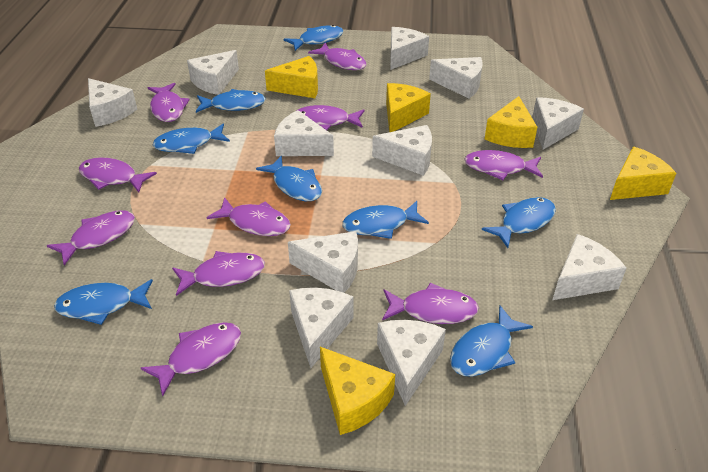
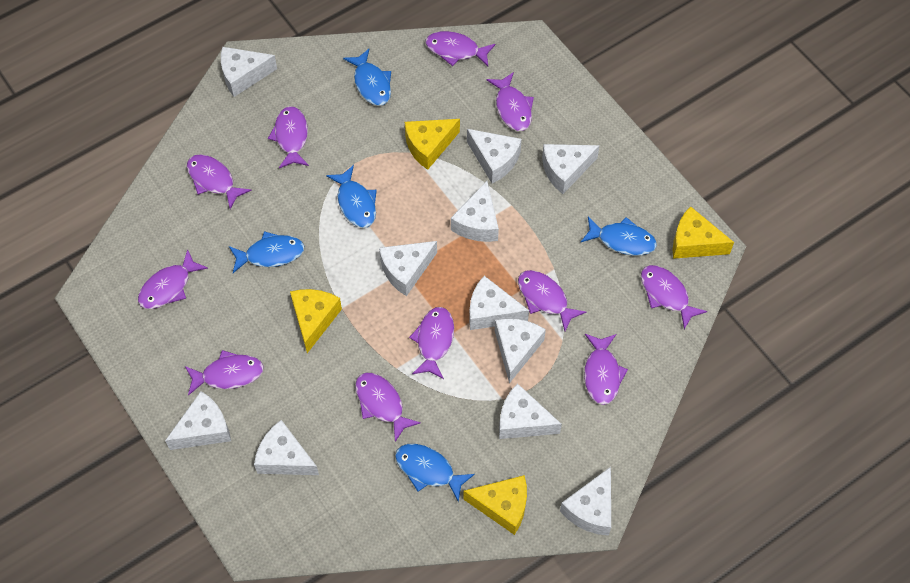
blue fish: 8 -> 5
purple fish: 10 -> 11
yellow cheese: 5 -> 4

